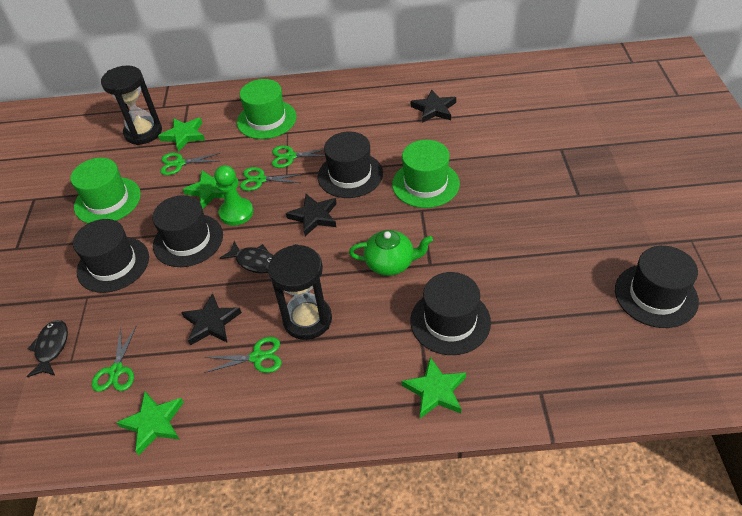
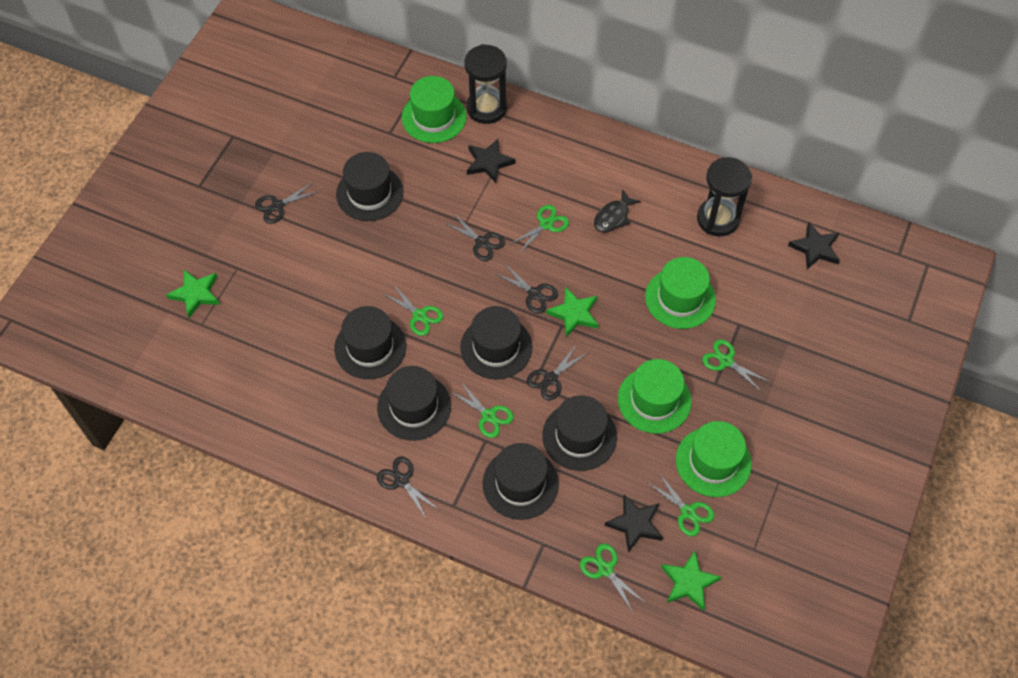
black fish: 2 -> 1
black hat: 5 -> 6
black scissors: 0 -> 5
green hat: 3 -> 4
green pawn: 1 -> 0
green scissors: 5 -> 6
green star: 4 -> 3
green teapot: 1 -> 0

